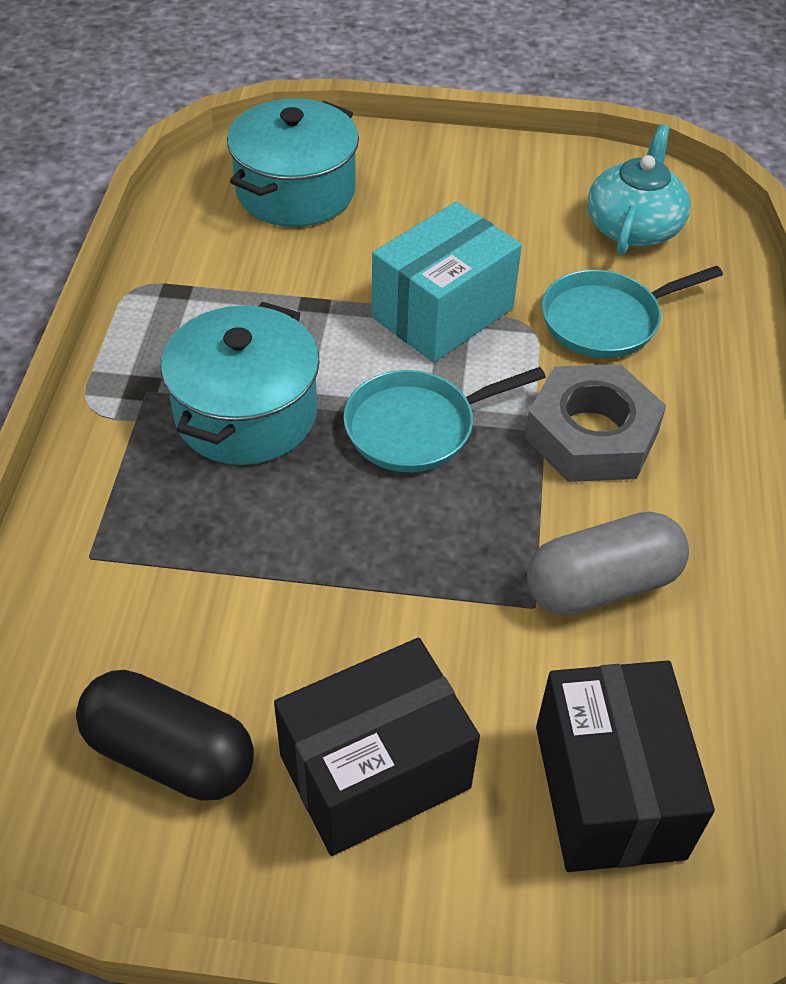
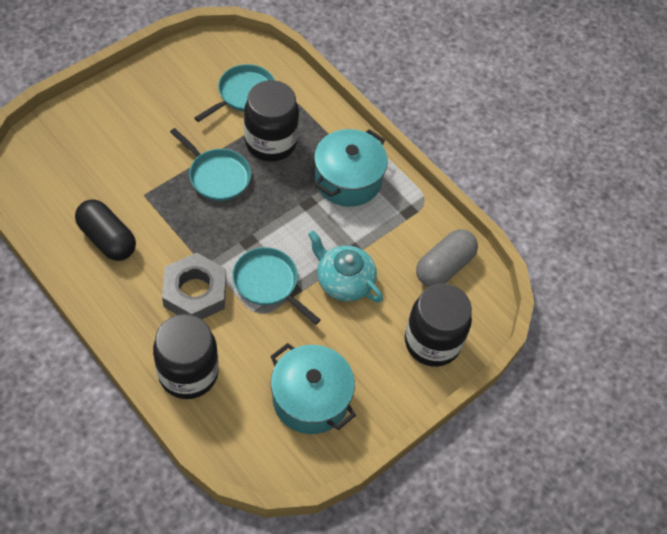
black box: 2 -> 0
black jar: 0 -> 3
turquoise box: 1 -> 0
turquoise pan: 2 -> 3

